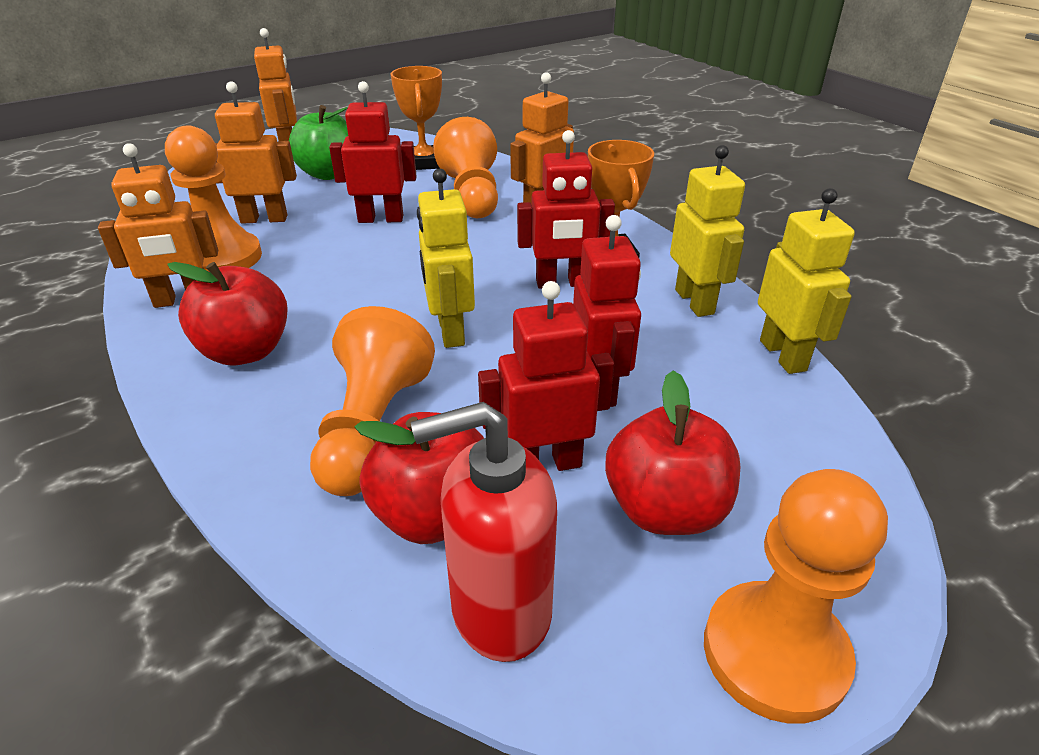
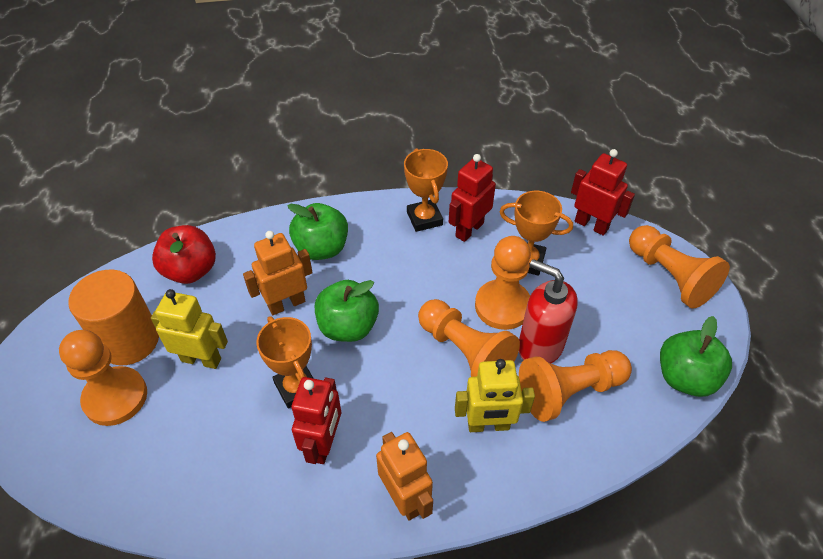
green apple: 1 -> 3
orange cylinder: 0 -> 1
orange pawn: 4 -> 5
orange robot: 4 -> 2
orange trophy: 2 -> 3
red apple: 3 -> 1
red robot: 4 -> 3
yellow robot: 3 -> 2

